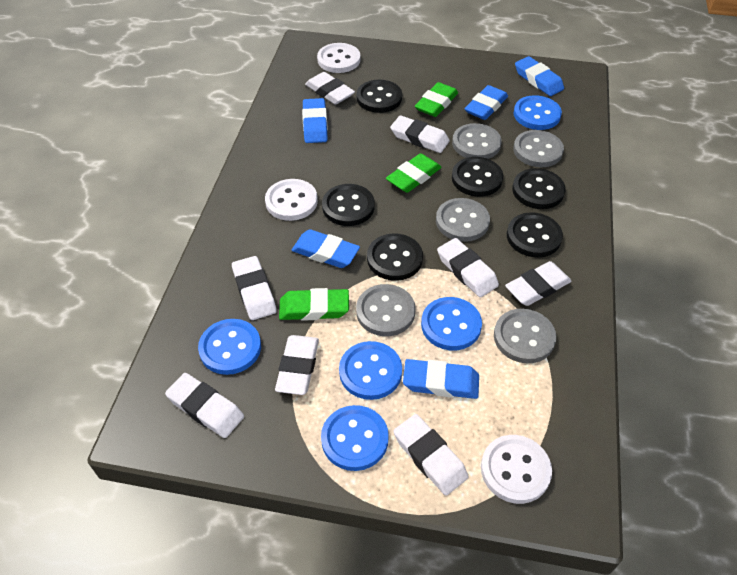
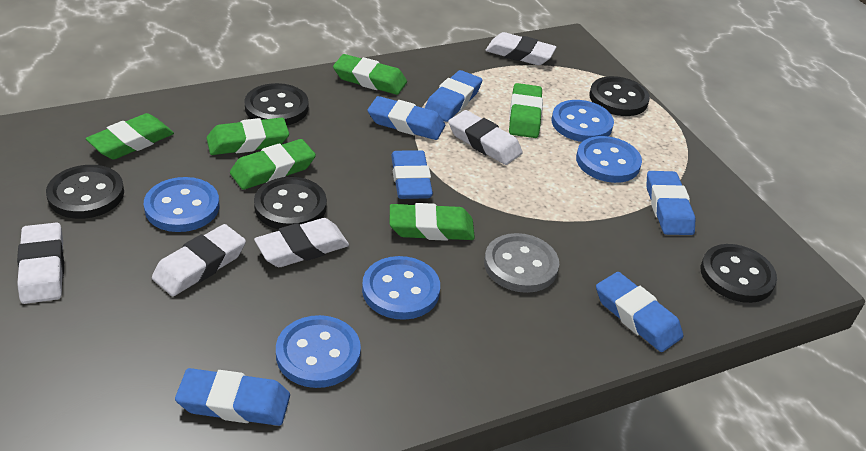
black button: 6 -> 5
blue eraser: 5 -> 6
green eraser: 3 -> 6
grey button: 5 -> 1
white button: 3 -> 0
white eraser: 8 -> 5

